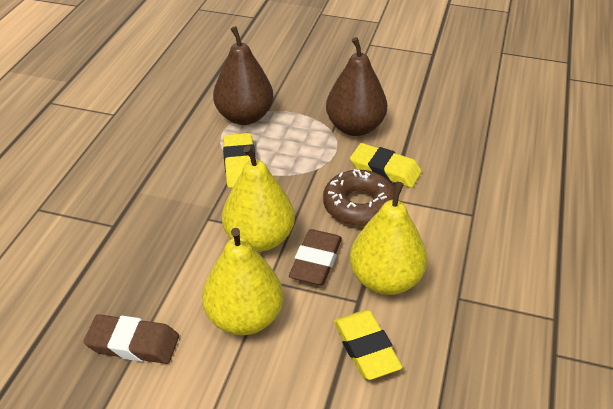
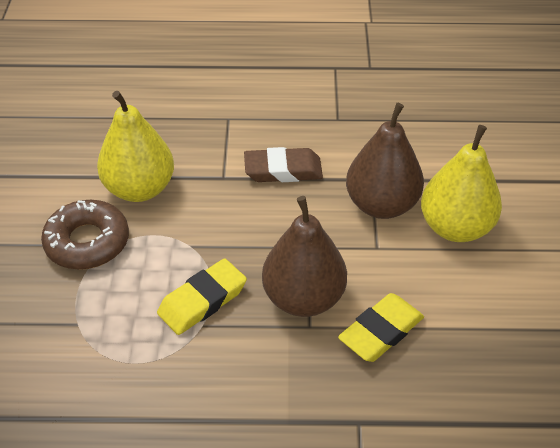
brown eraser: 2 -> 1
yellow eraser: 3 -> 2
yellow pear: 3 -> 2

